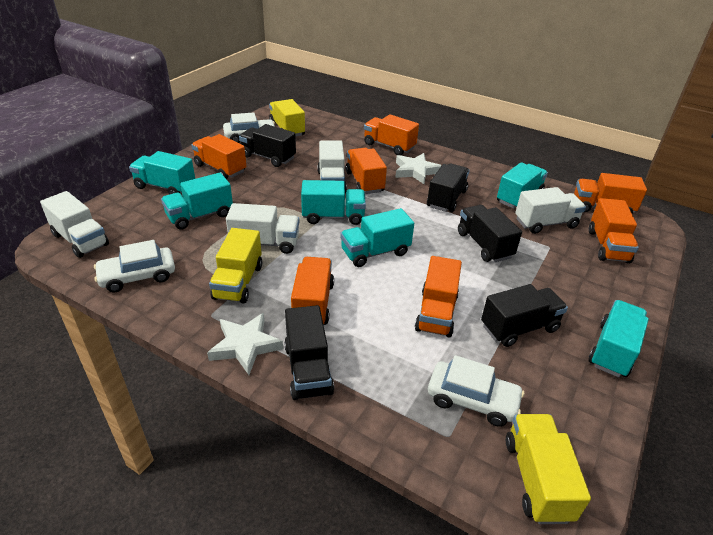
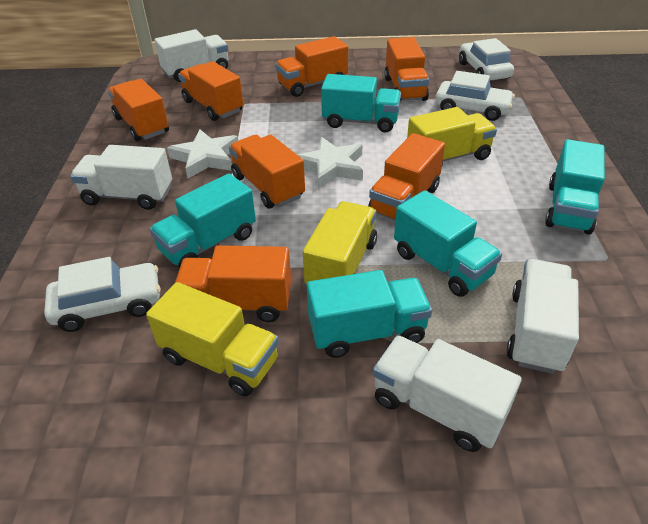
black truck: 5 -> 0
turquoise truck: 6 -> 5

